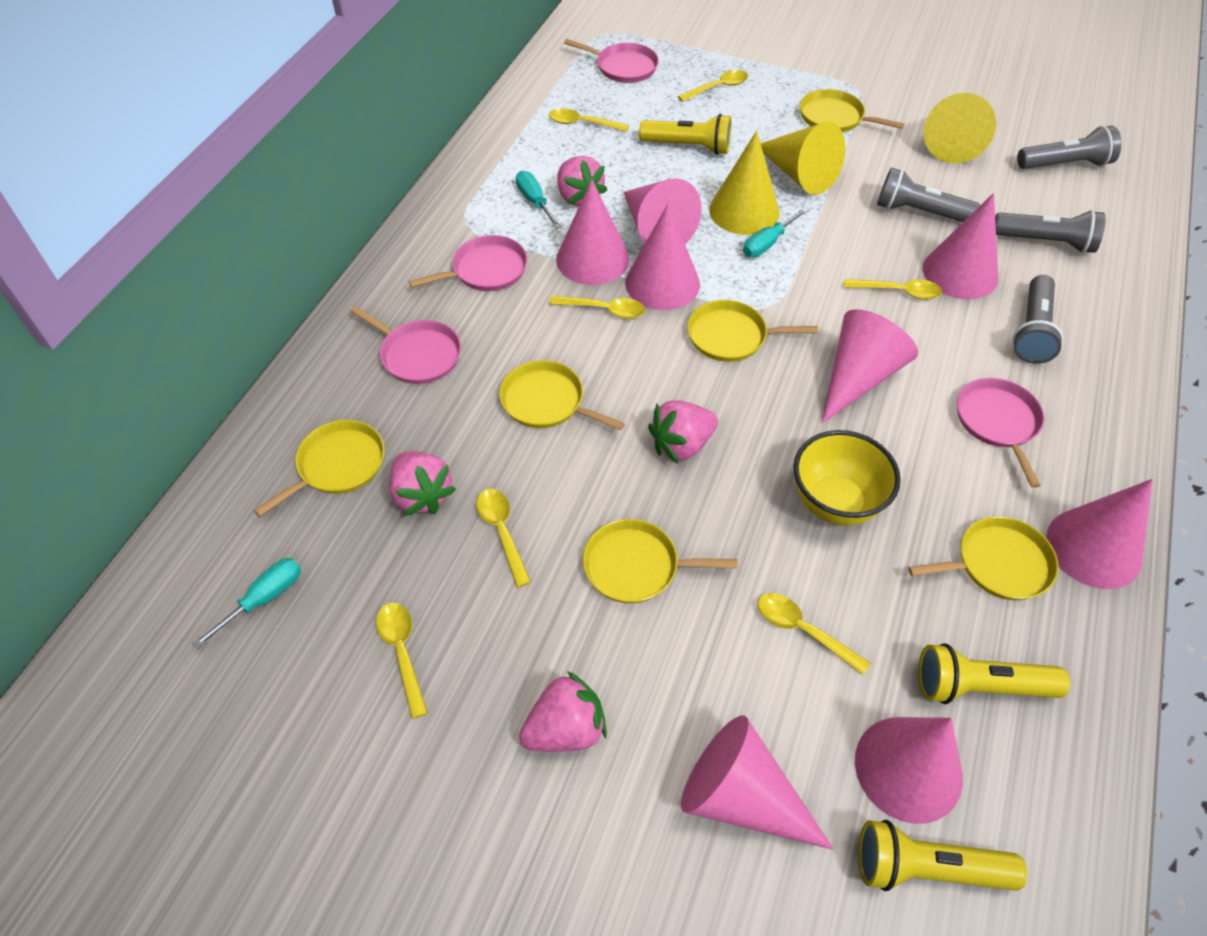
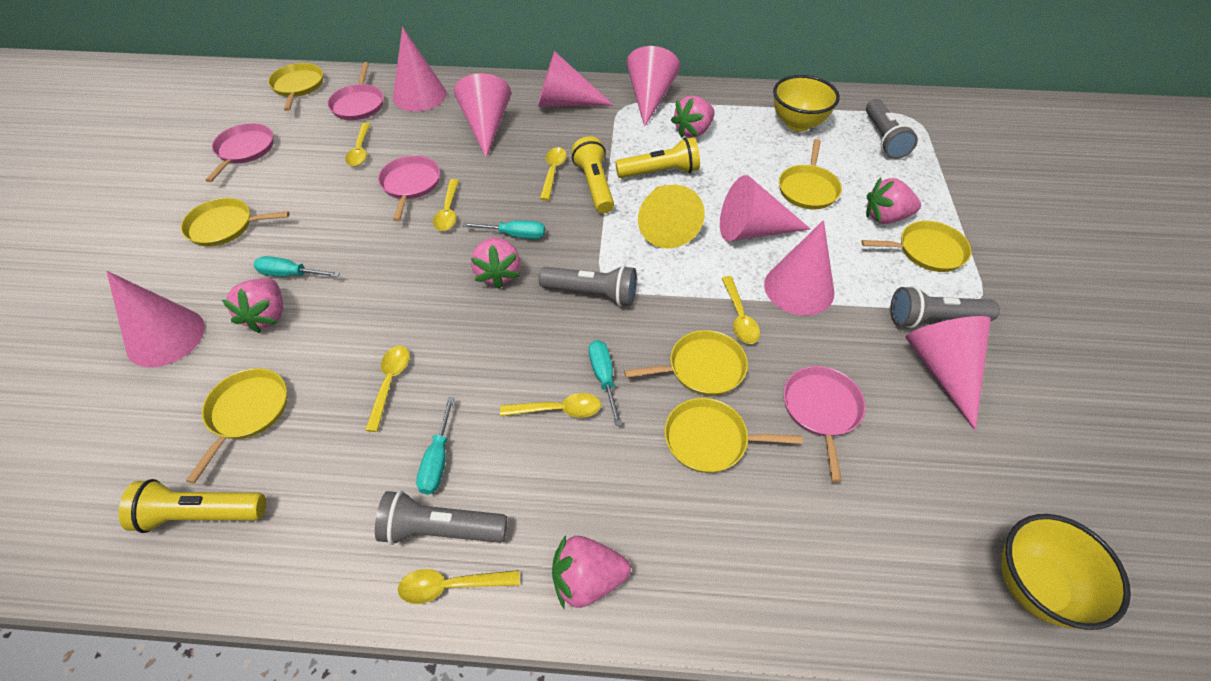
pink strawberry: 4 -> 5
turquoise screwdriver: 3 -> 4
yellow bowl: 1 -> 2
yellow cone: 3 -> 1
yellow pan: 6 -> 7

